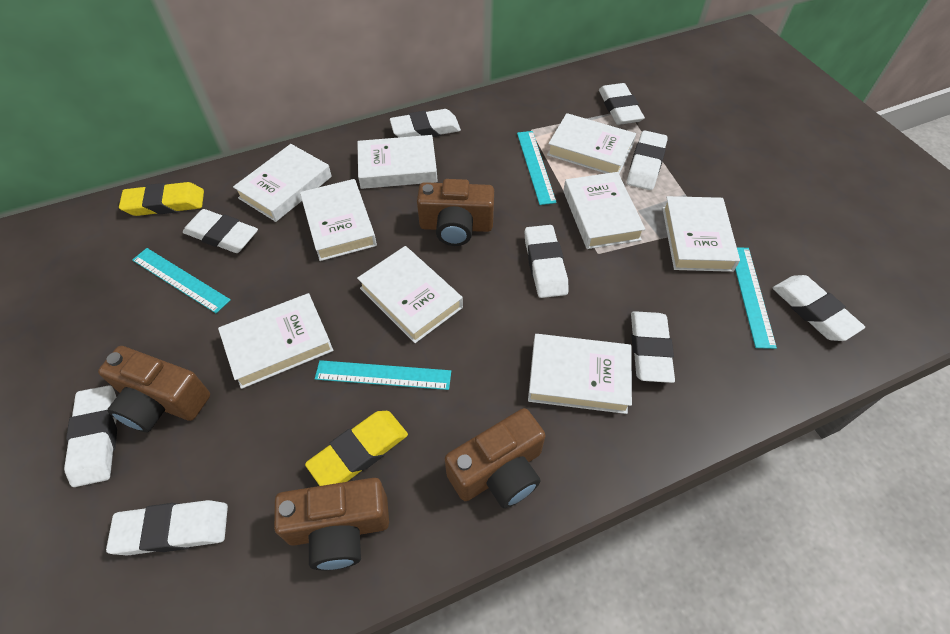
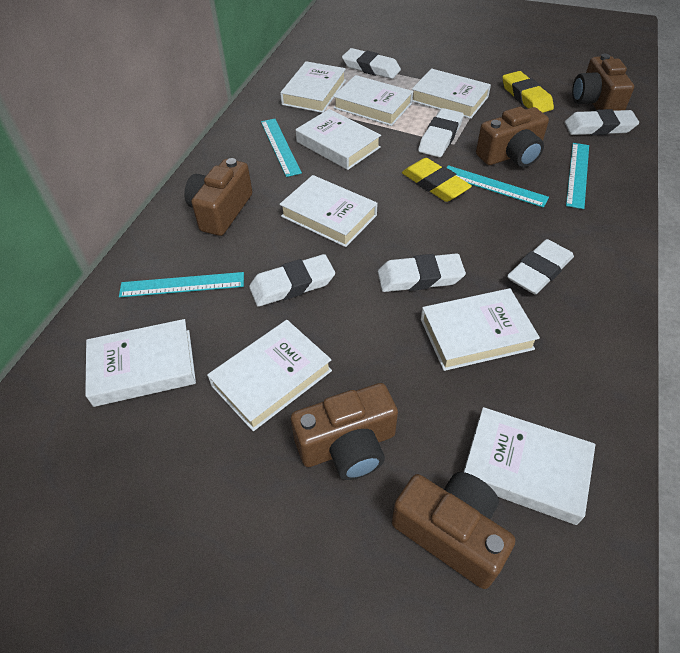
brown camera: 4 -> 5
white eraser: 9 -> 6

